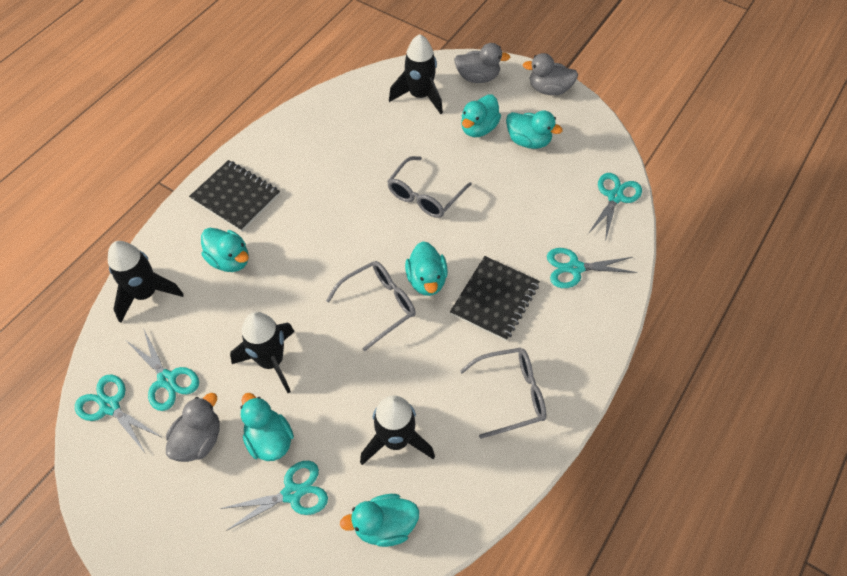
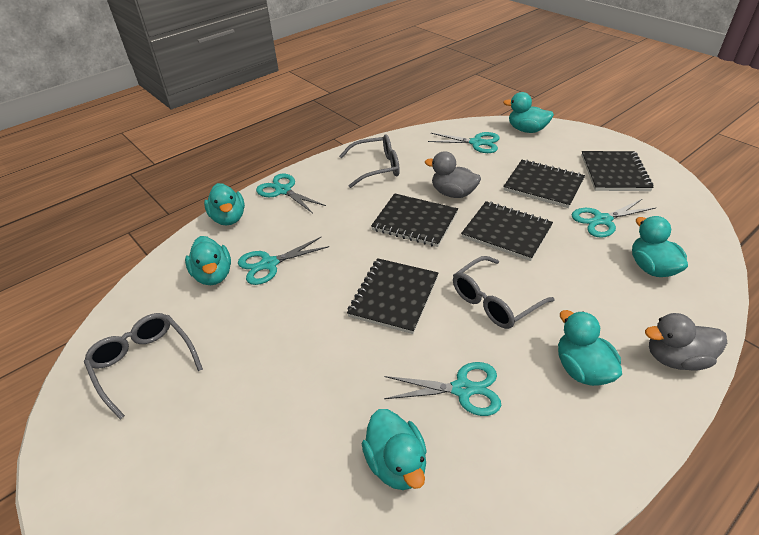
black notebook: 2 -> 5
black rocket: 4 -> 0
grey duck: 3 -> 2

